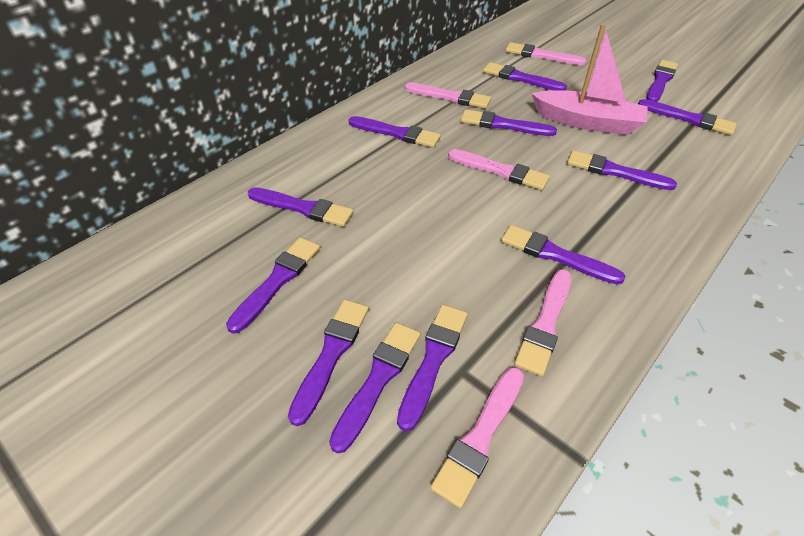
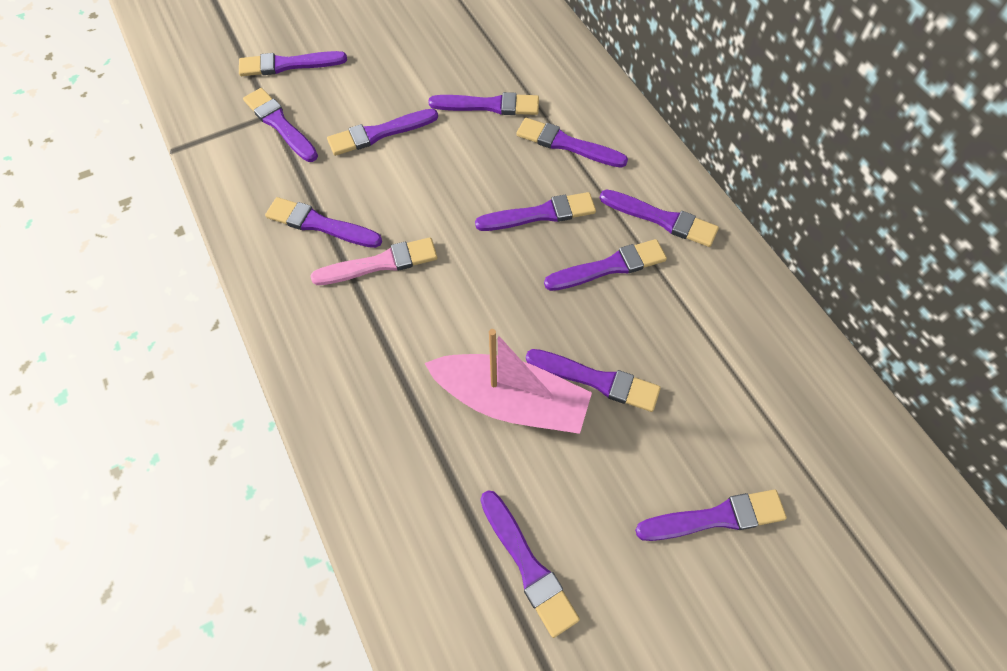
pink brush: 5 -> 1

